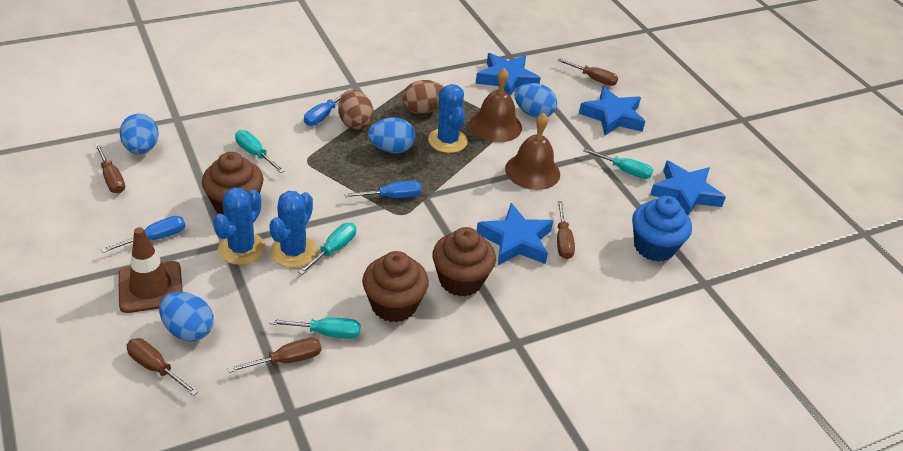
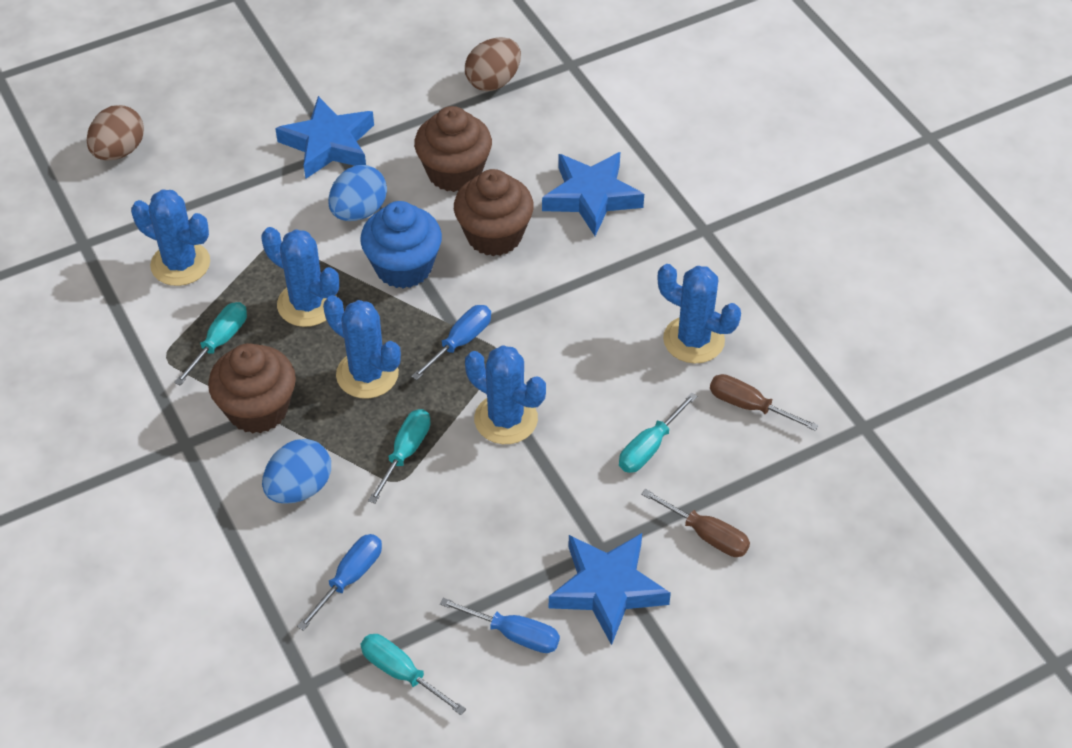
blue cactus: 3 -> 5
blue egg: 4 -> 2
blue star: 4 -> 3
brown bell: 2 -> 0
brown screwdriver: 5 -> 2
brown traffic cone: 1 -> 0

